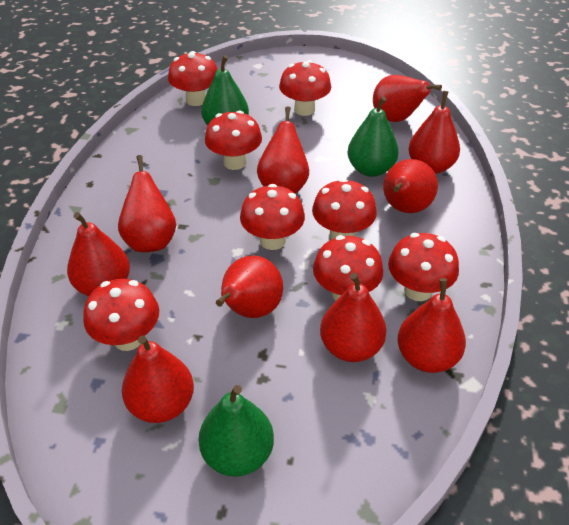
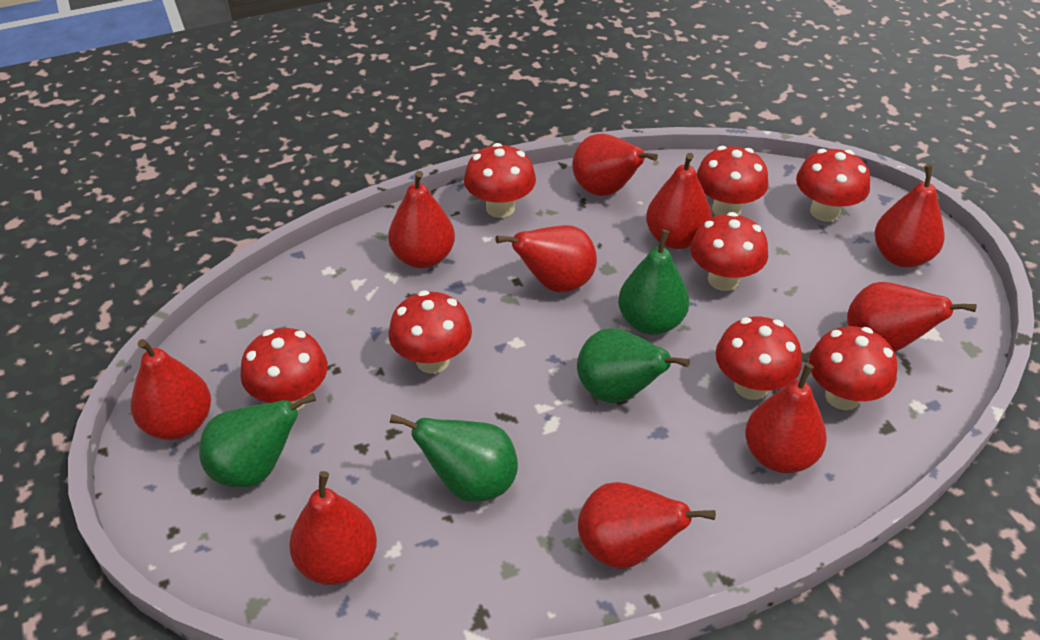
green pear: 3 -> 4

